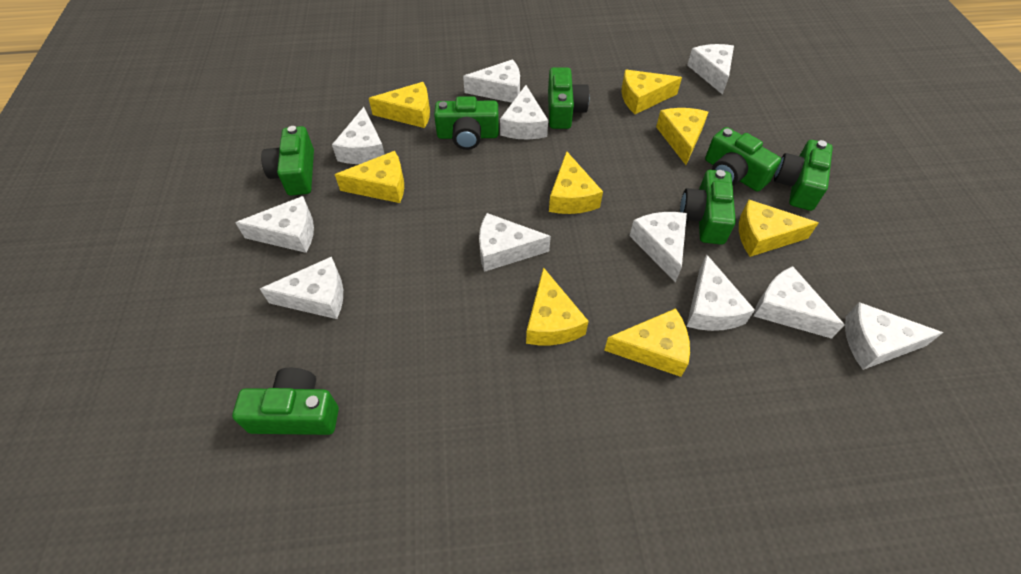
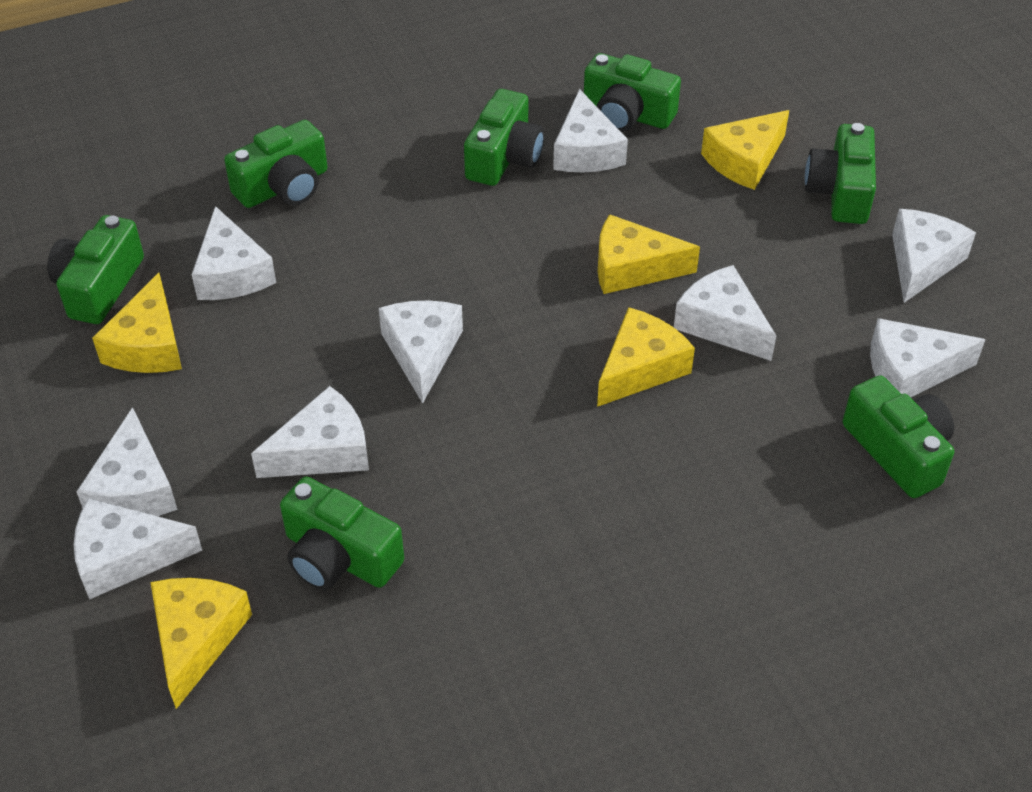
white cheese: 11 -> 9
yellow cheese: 8 -> 5

